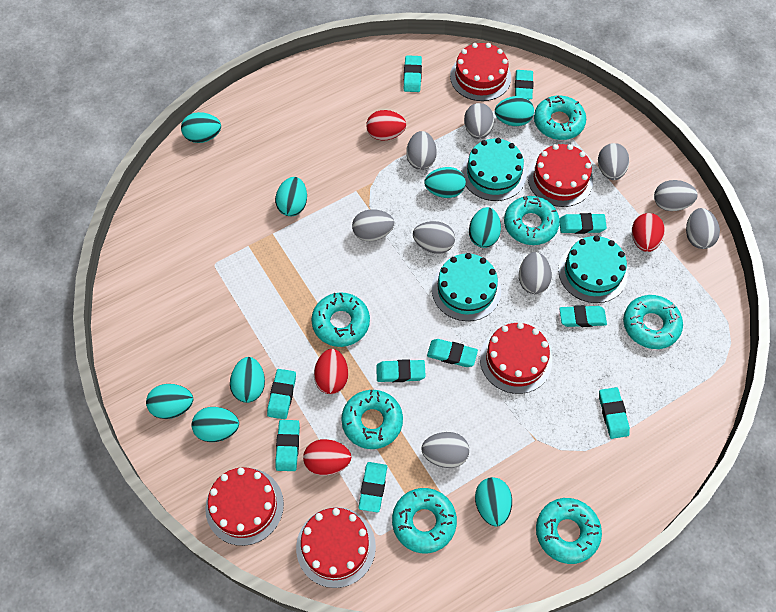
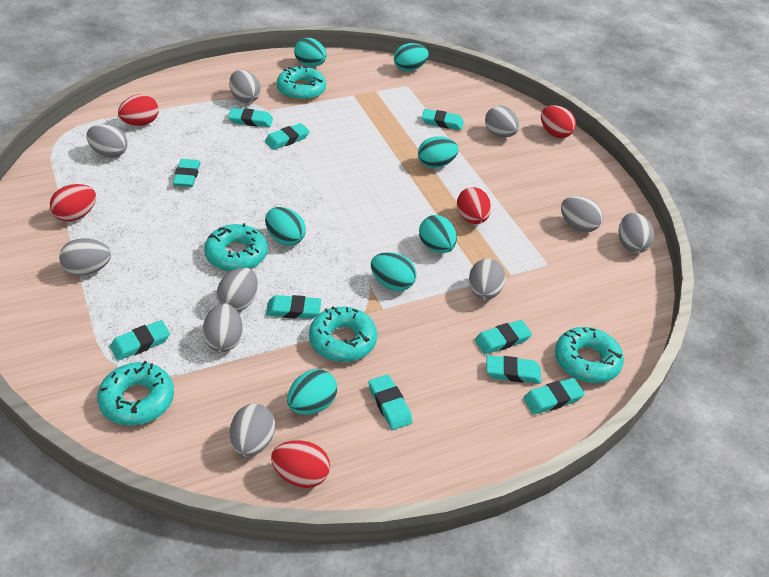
grey egg: 9 -> 10
red cake: 5 -> 0
red egg: 4 -> 5
turquoise cake: 3 -> 0
turquoise donut: 7 -> 5
turquoise egg: 9 -> 7

